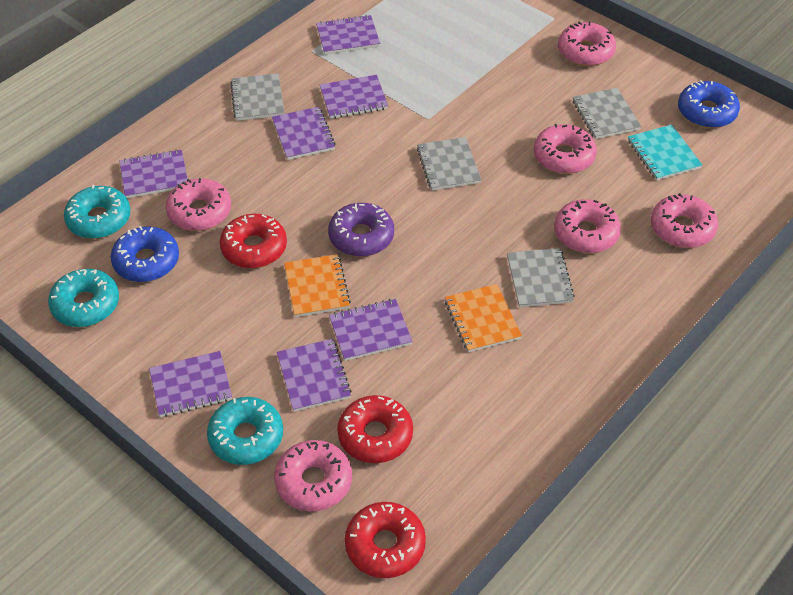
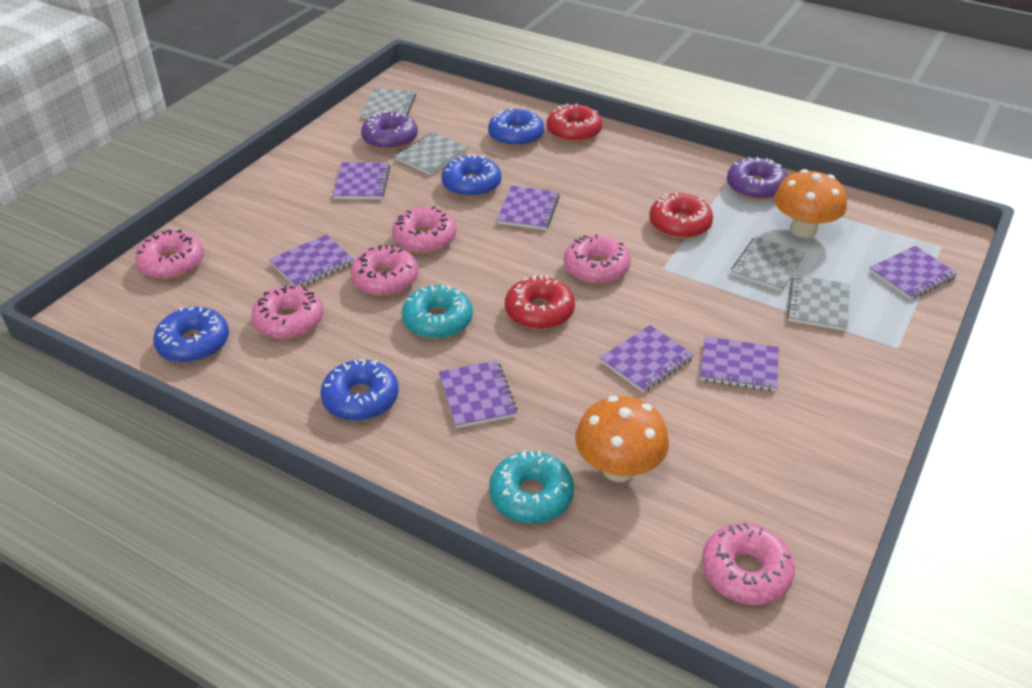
blue donut: 2 -> 4
orange mushroom: 0 -> 2
orange notebook: 2 -> 0
purple donut: 1 -> 2
turquoise donut: 3 -> 2
turquoise notebook: 1 -> 0

